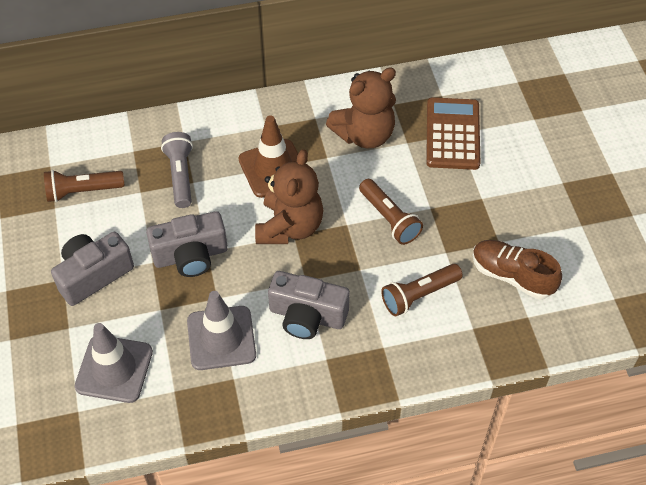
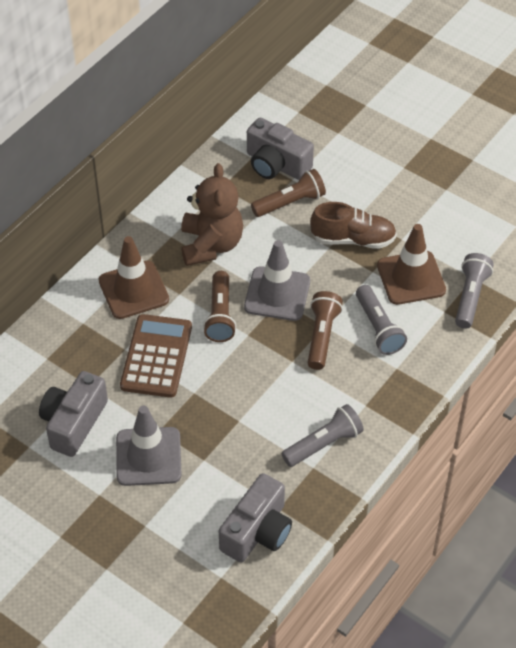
brown teddy bear: 2 -> 1
brown traffic cone: 1 -> 2
grey flashlight: 1 -> 3

